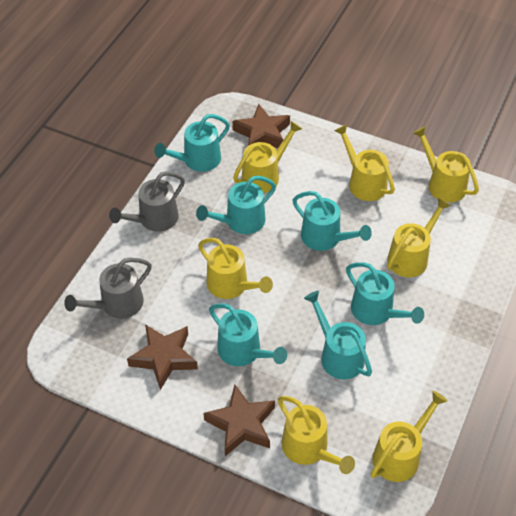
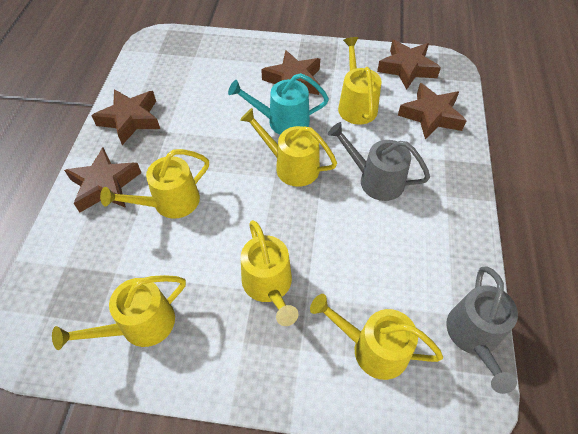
brown star: 3 -> 5
turquoise watering can: 6 -> 1
yellow watering can: 7 -> 6

